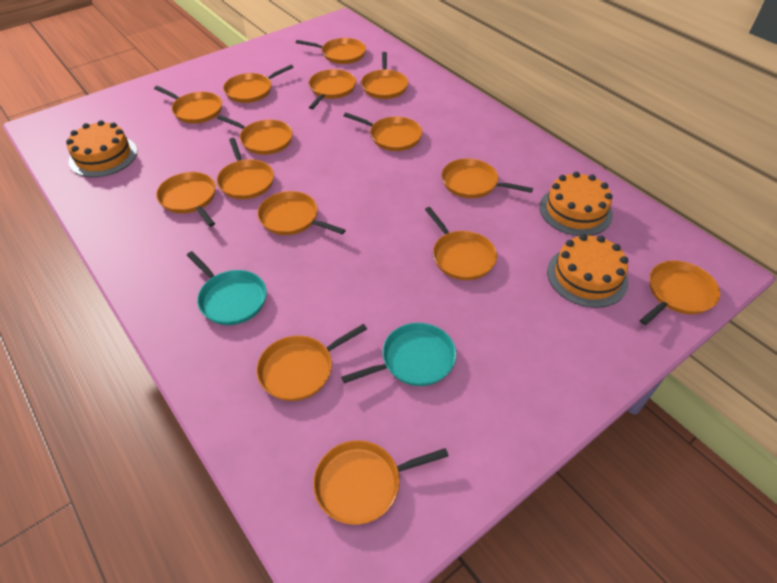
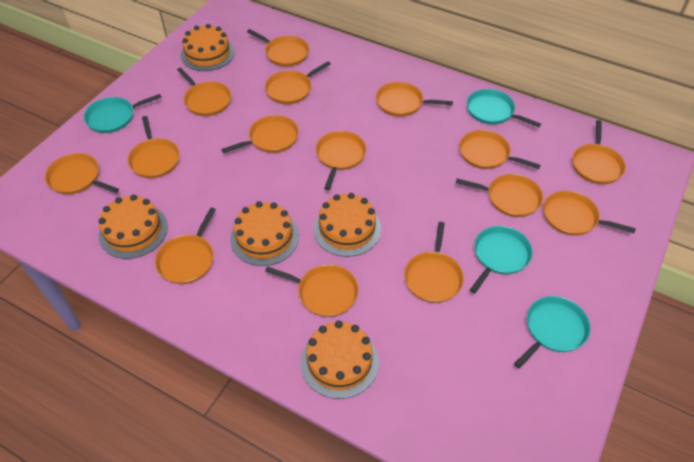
orange cake: 3 -> 5
turquoise pan: 2 -> 4

